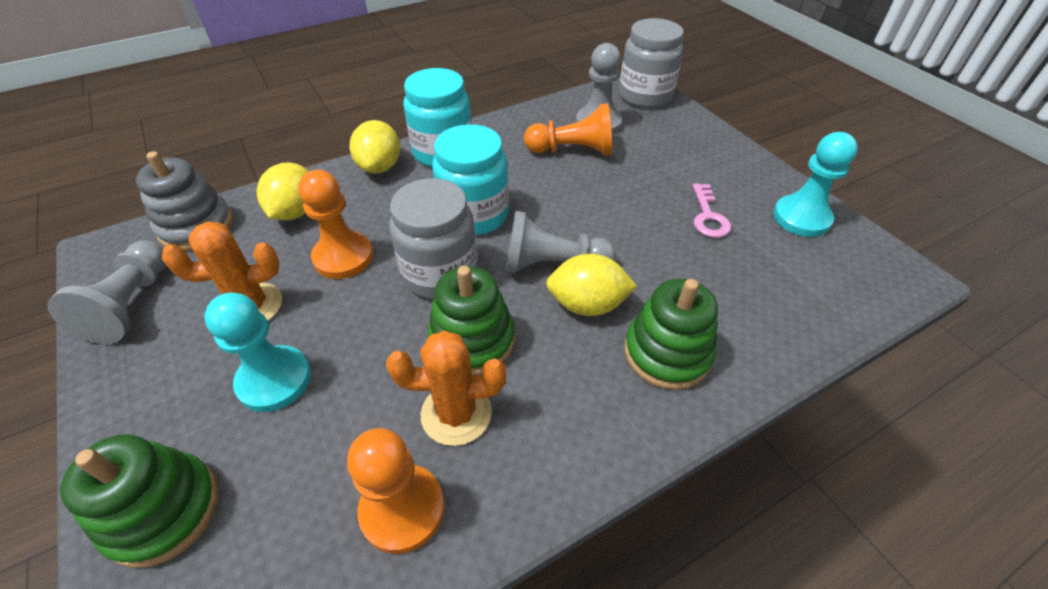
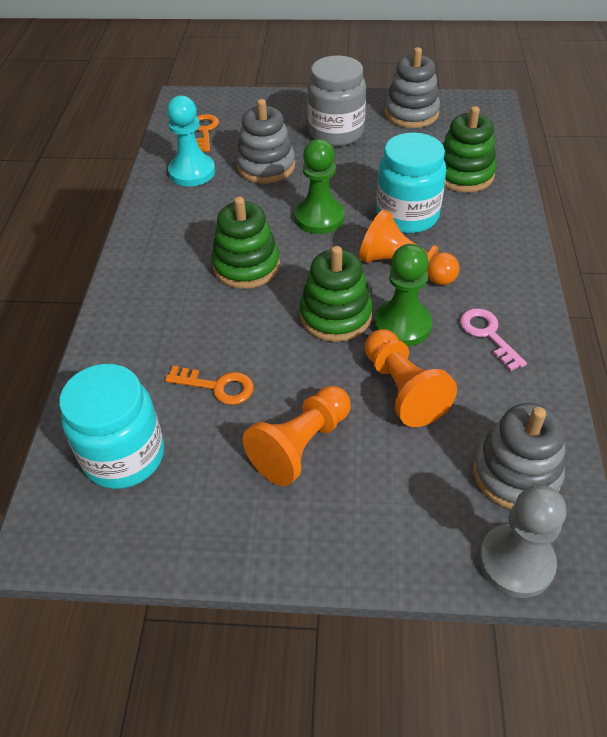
green pawn: 0 -> 2
grey jar: 2 -> 1
grey pawn: 3 -> 1
grey stacking toy: 1 -> 3
orange cactus: 2 -> 0
orange key: 0 -> 2
turquoise pawn: 2 -> 1
yellow lemon: 3 -> 0

